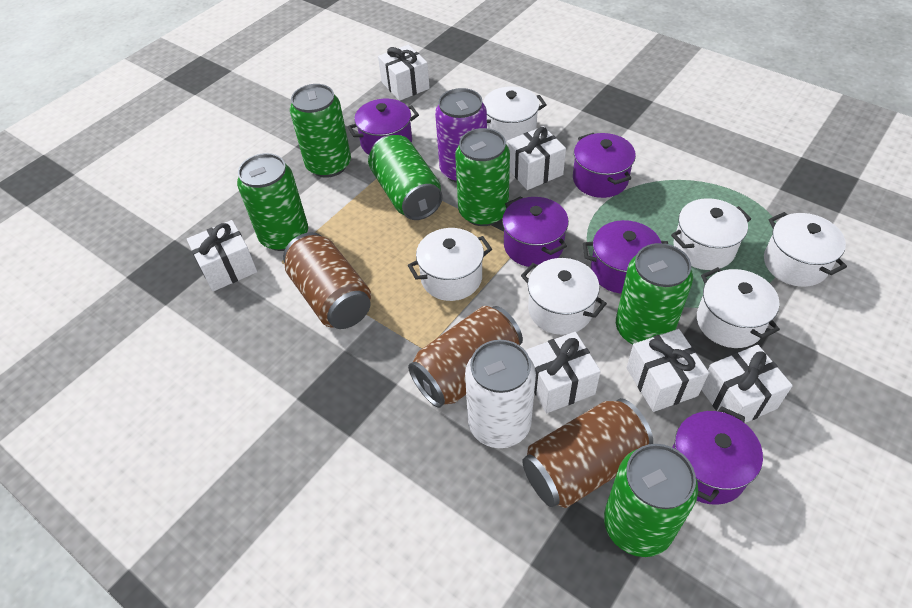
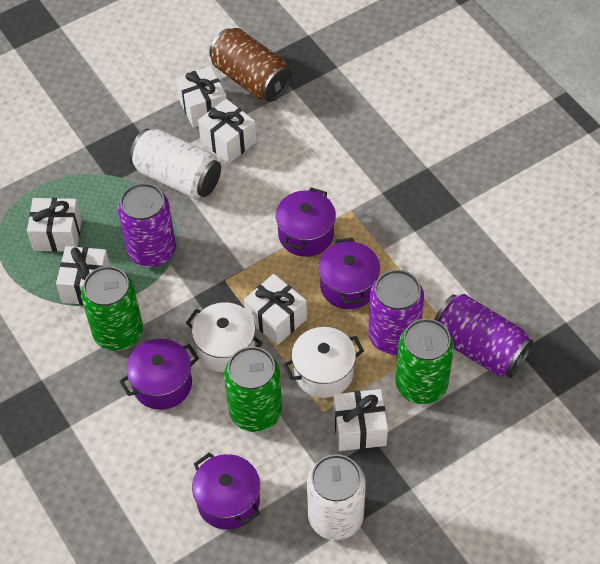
brown can: 3 -> 1
green can: 6 -> 3
purple can: 1 -> 3
purple pot: 5 -> 4
white can: 1 -> 2
white pot: 6 -> 2

